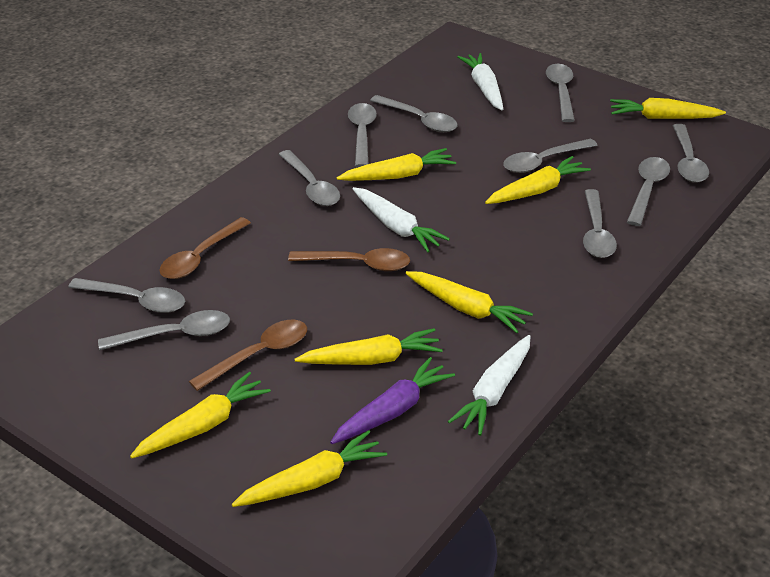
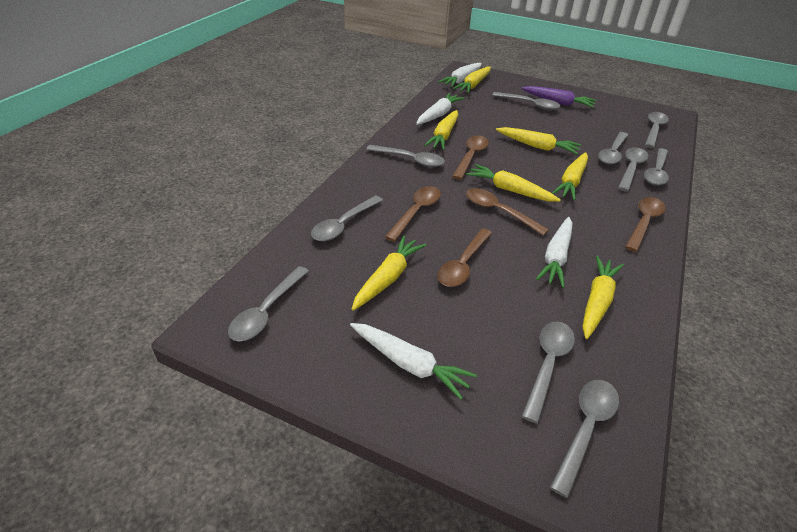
brown spoon: 3 -> 5
white carrot: 3 -> 4

